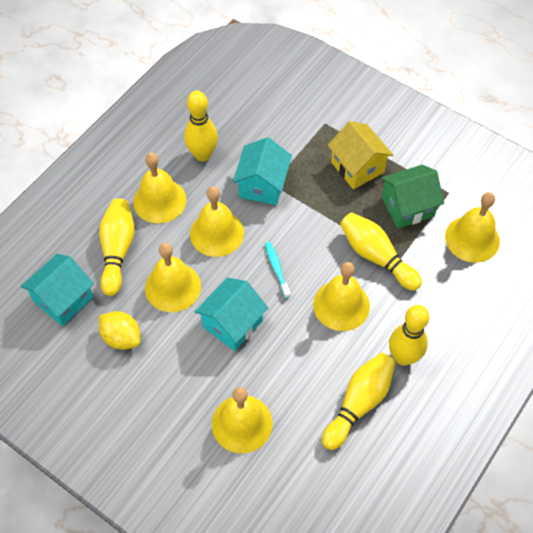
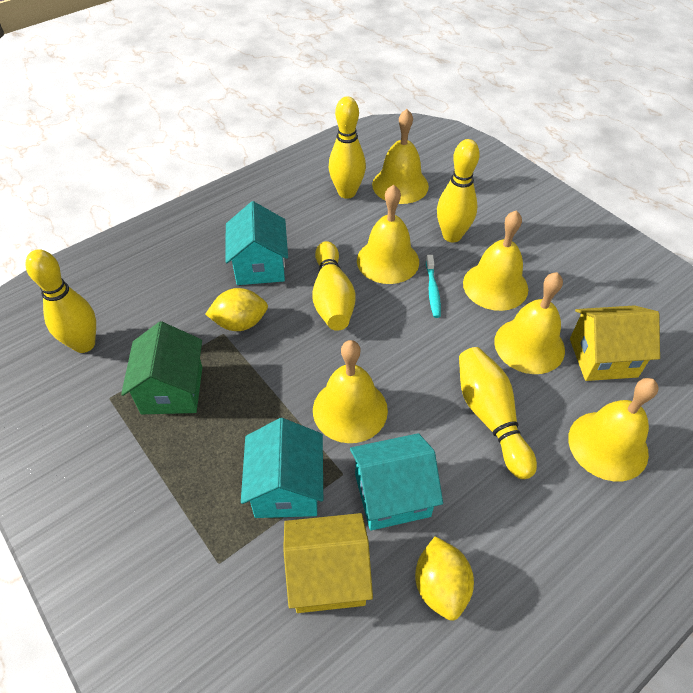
yellow house: 1 -> 2
yellow lemon: 1 -> 2

